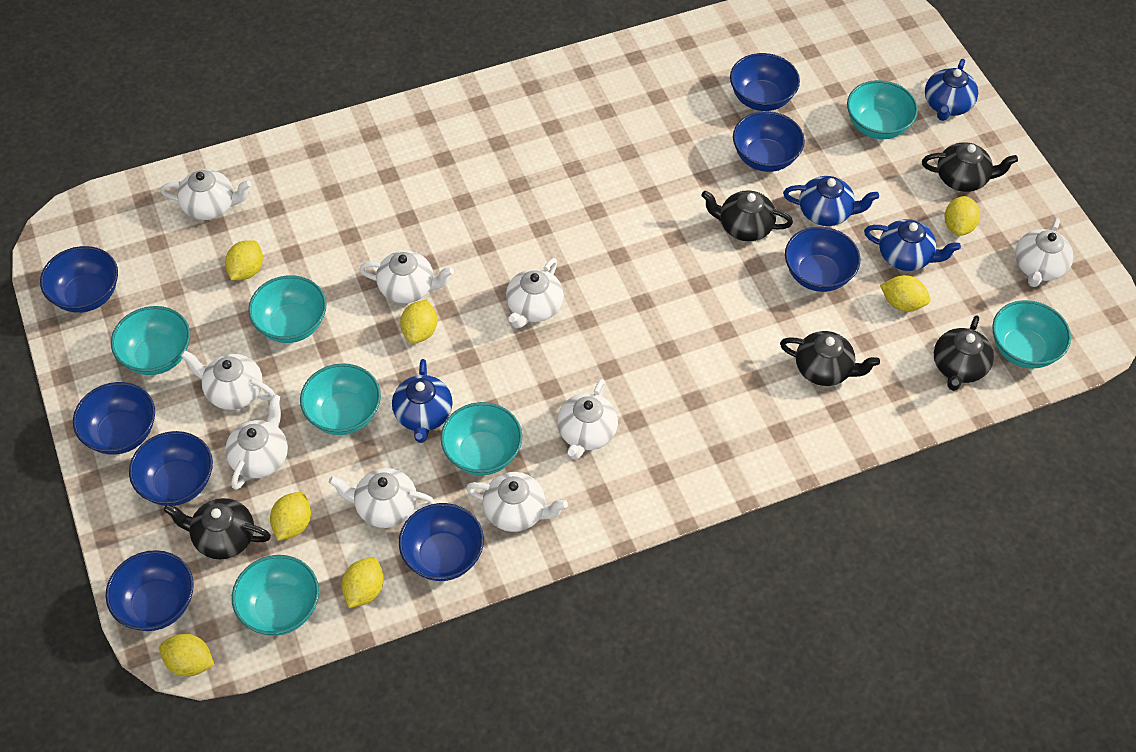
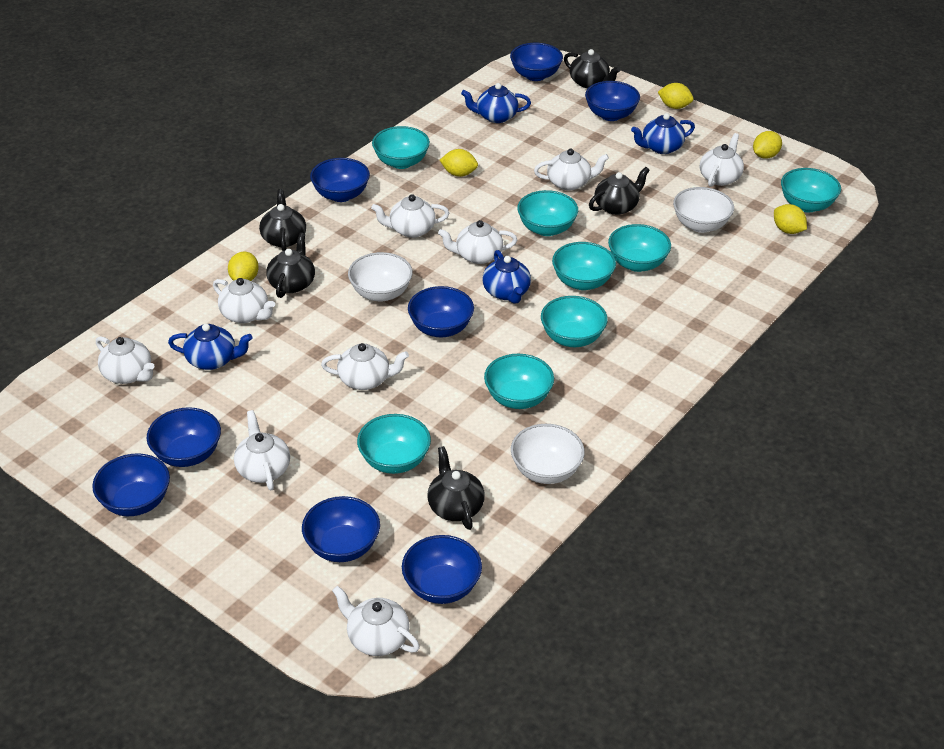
turquoise bowl: 7 -> 8
white bowl: 0 -> 3
yellow lemon: 7 -> 5

